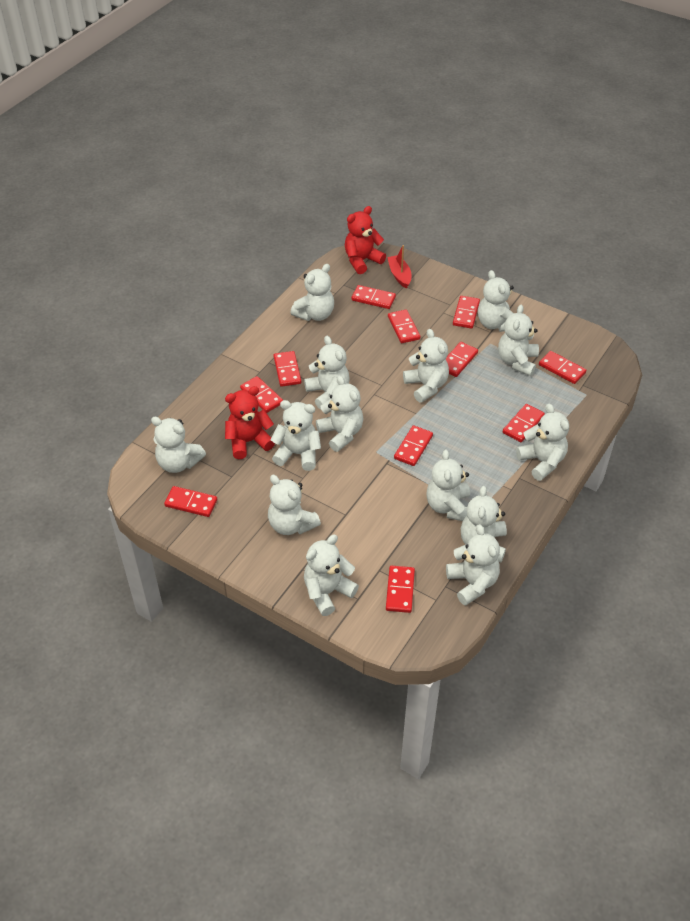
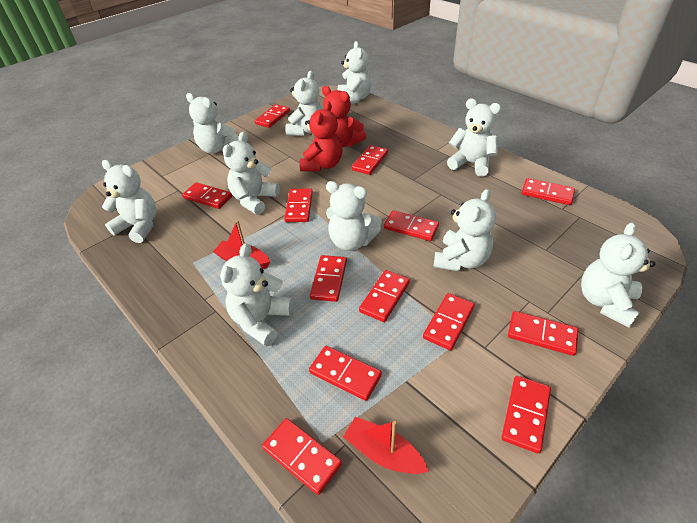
red boat: 1 -> 2
red domino: 11 -> 13
white teddy bear: 14 -> 10

